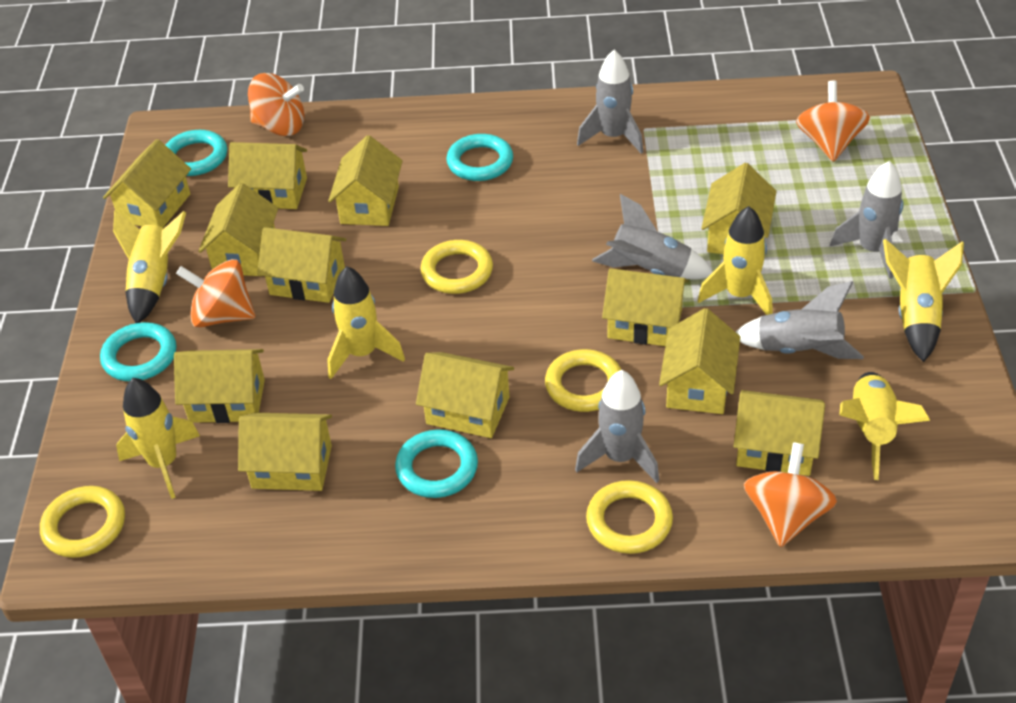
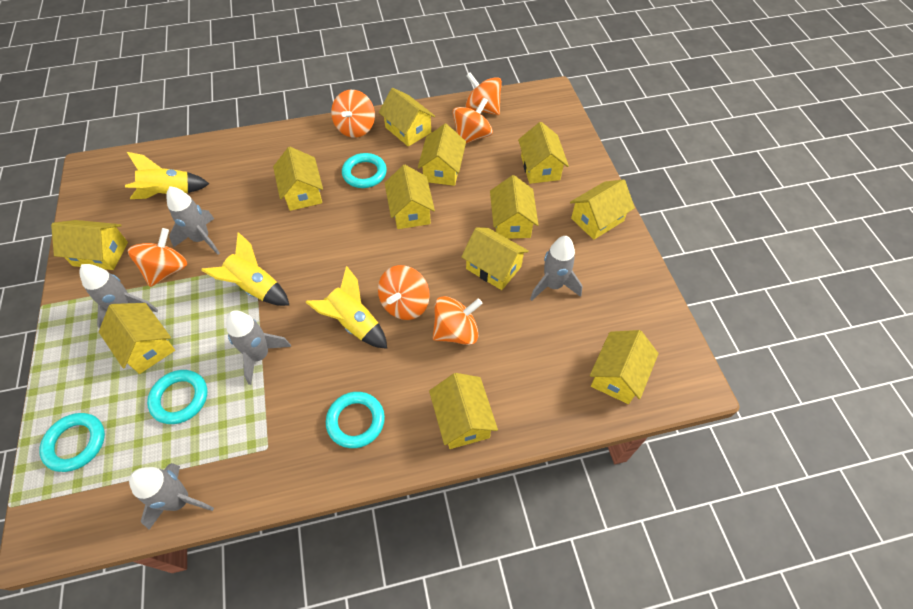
orange spinning top: 4 -> 6
yellow ring: 4 -> 0
yellow rocket: 6 -> 3

